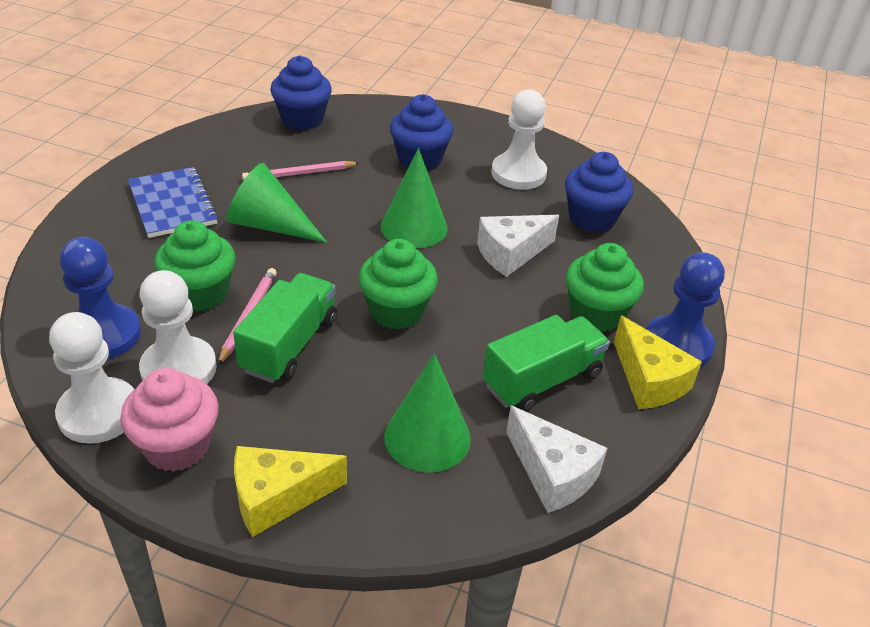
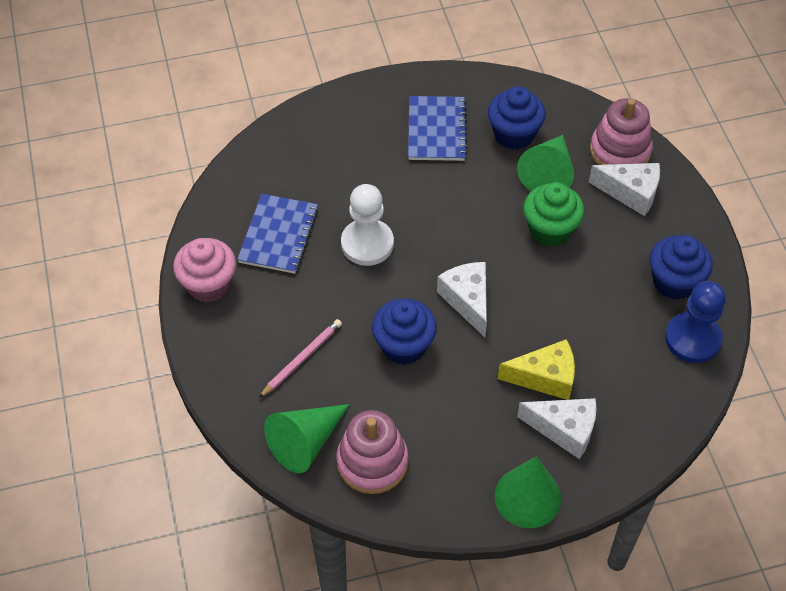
blue notebook: 1 -> 2
blue pawn: 2 -> 1
green cupcake: 3 -> 1
green truck: 2 -> 0
pink pencil: 2 -> 1
pink stacking toy: 0 -> 2
white cheese: 2 -> 3
white pawn: 3 -> 1
yellow cheese: 2 -> 1

